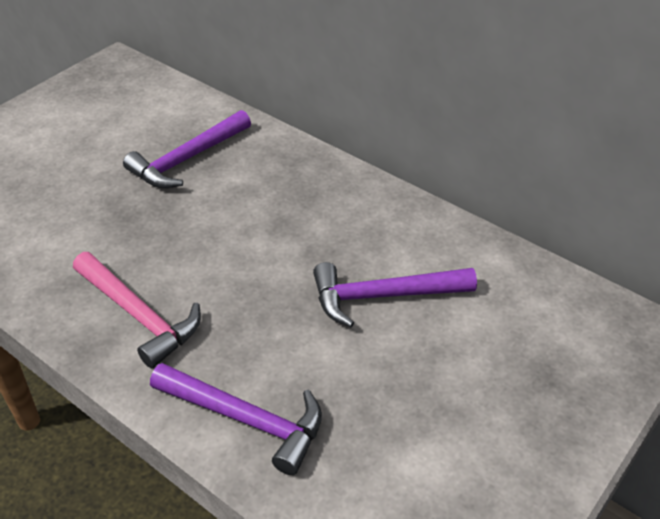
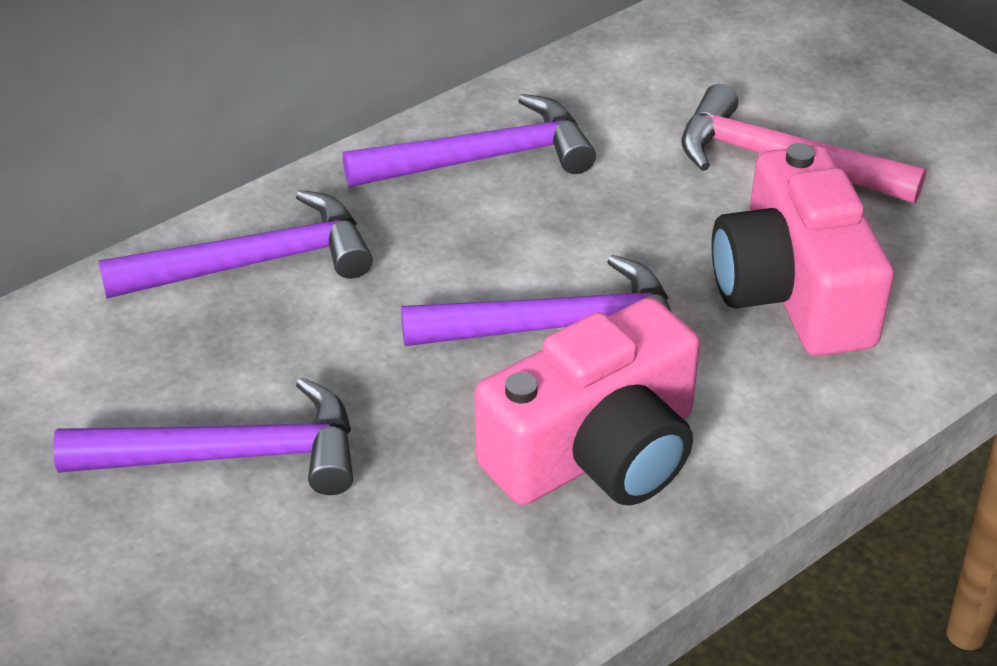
pink camera: 0 -> 2
purple hammer: 3 -> 4

